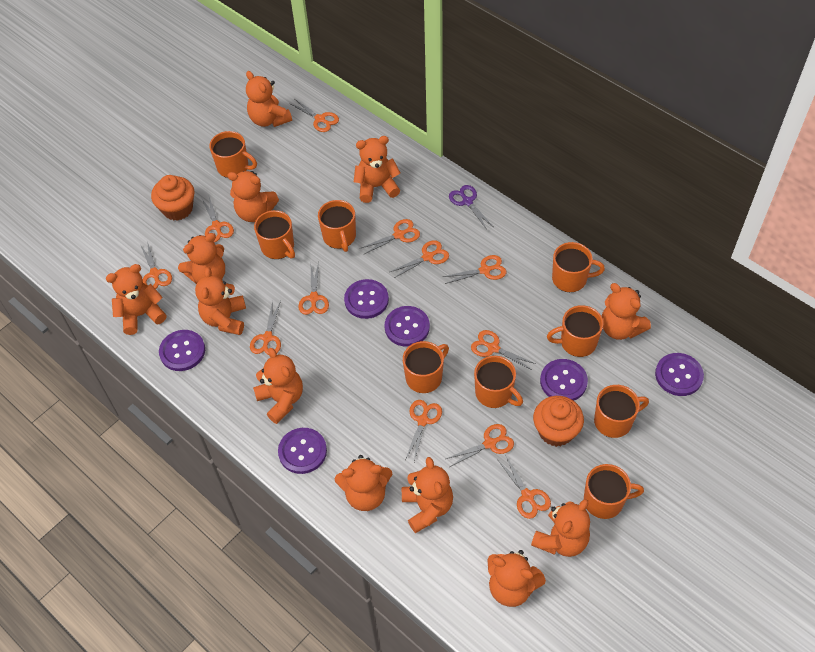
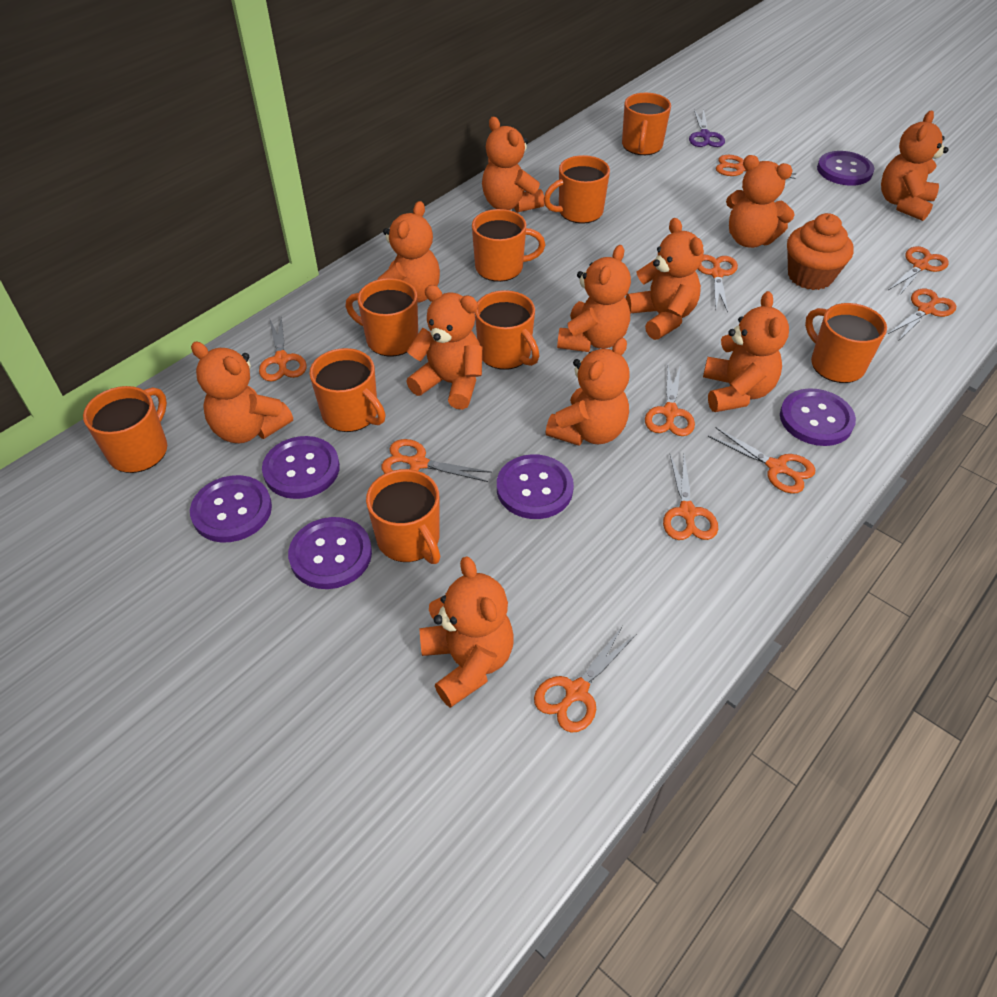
orange cupcake: 2 -> 1
orange scissors: 12 -> 10
orange teddy bear: 12 -> 11

